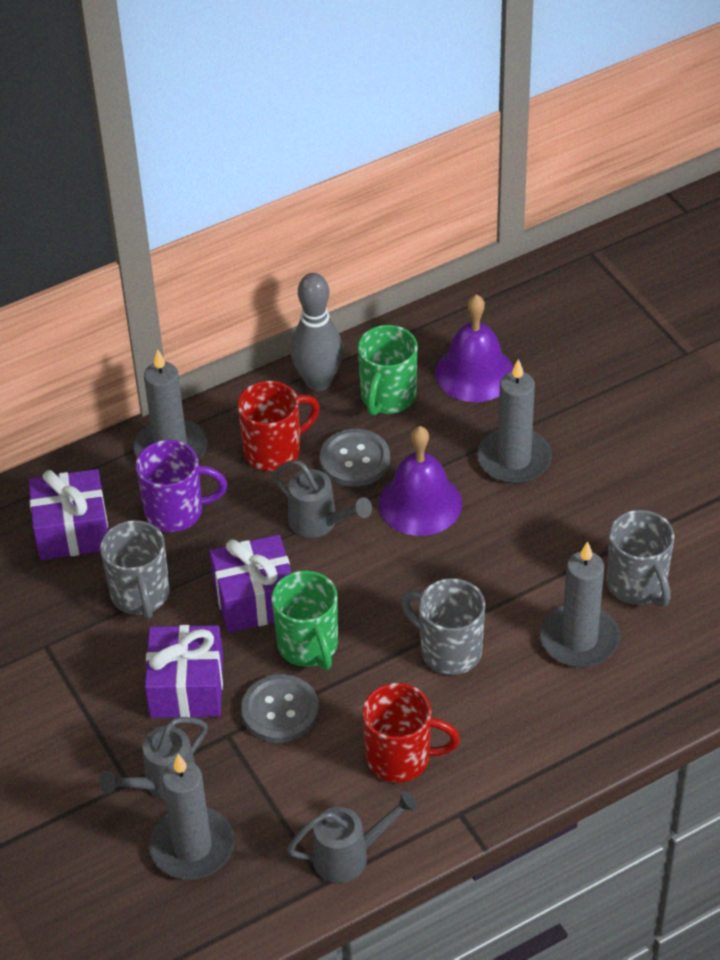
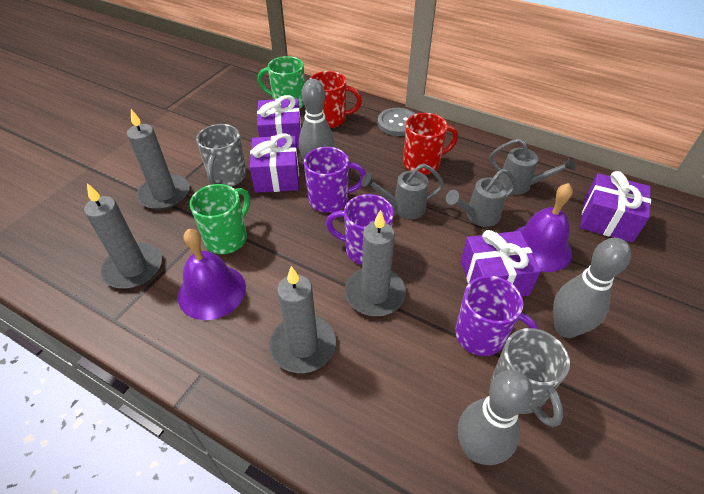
grey bowling pin: 1 -> 3
grey button: 2 -> 1
grey mug: 3 -> 2
purple gift: 3 -> 4
purple mug: 1 -> 3

